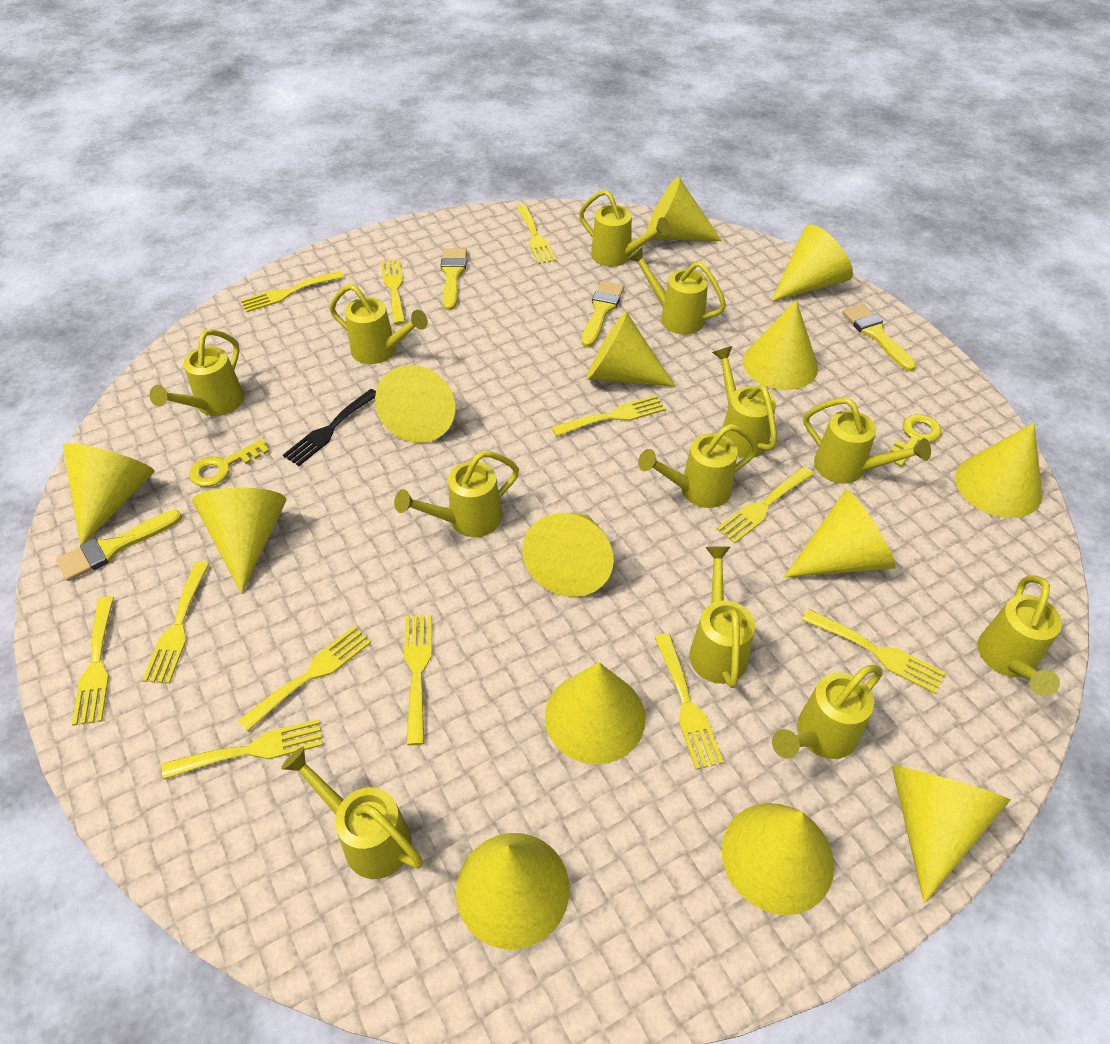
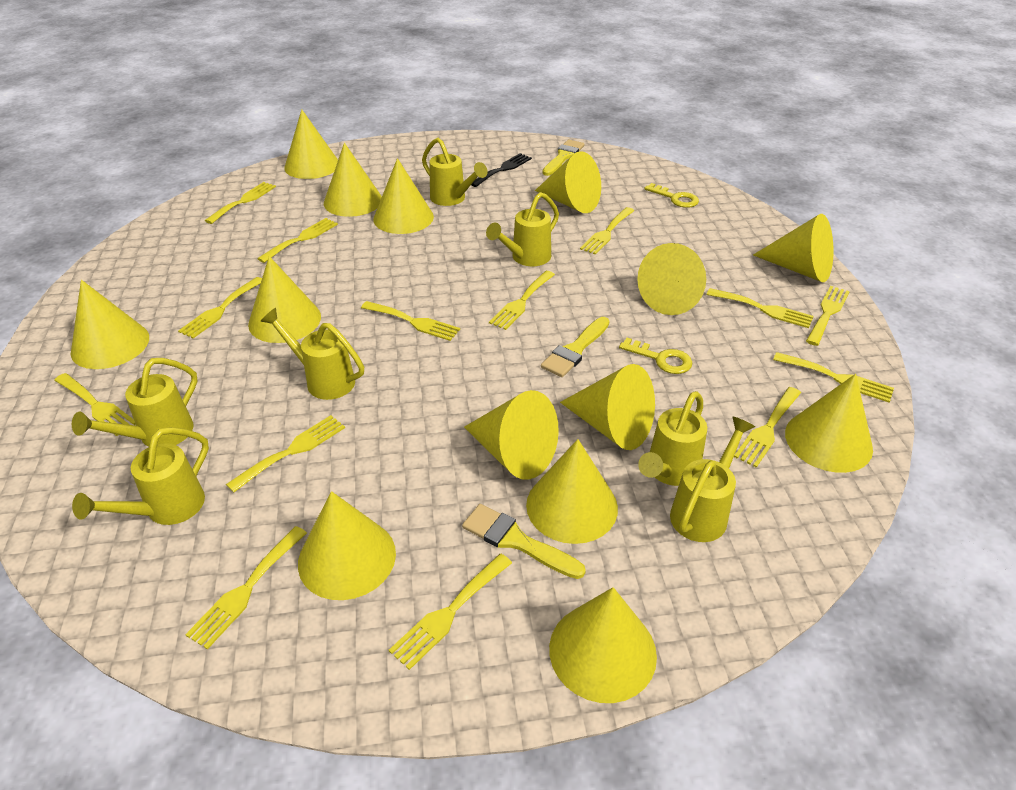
yellow brush: 4 -> 3
yellow fork: 12 -> 14
yellow watering can: 12 -> 7

